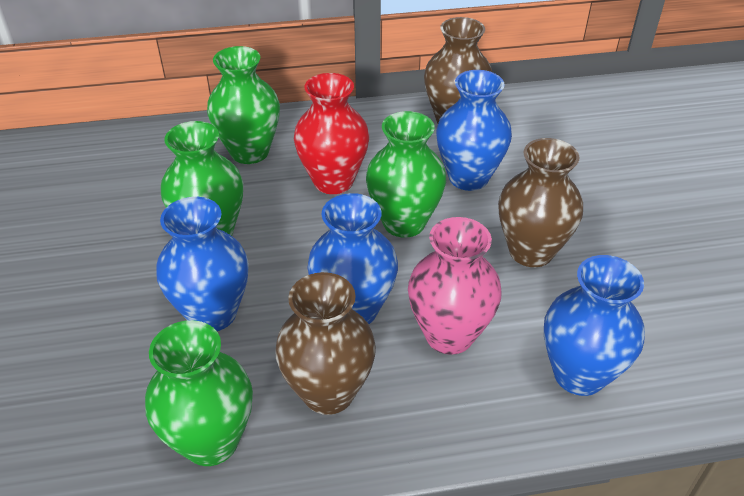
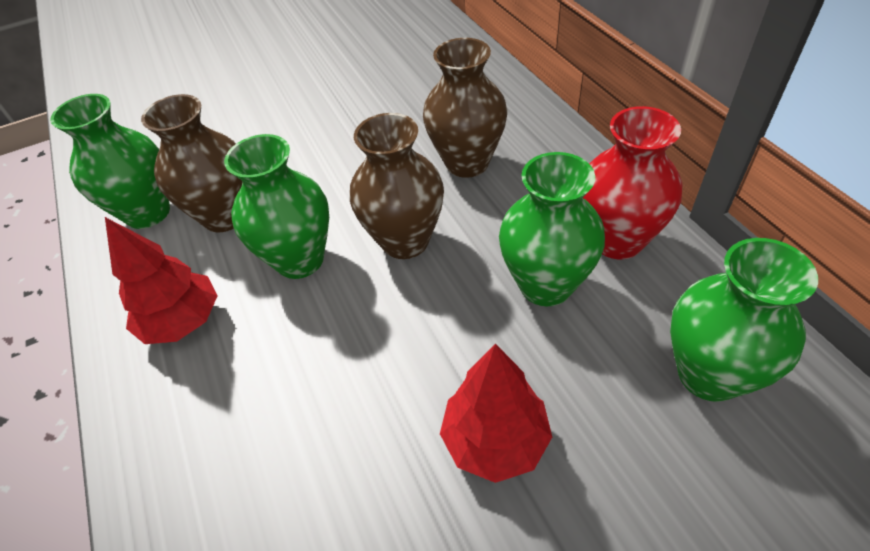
blue vase: 4 -> 0
pink vase: 1 -> 0
red tree: 0 -> 2

